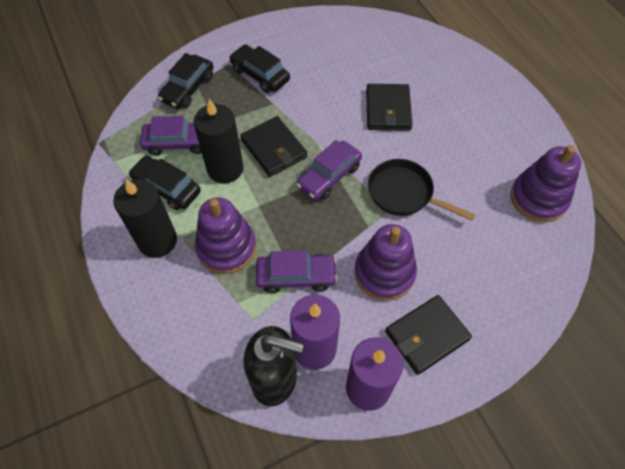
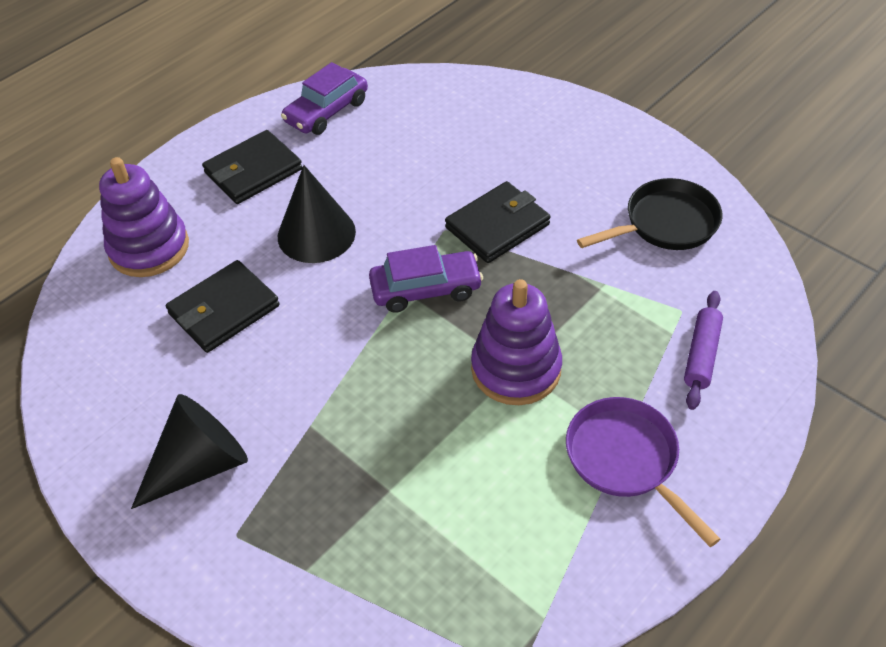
black candle: 2 -> 0
black car: 3 -> 0
black cone: 0 -> 2
black soap dispenser: 1 -> 0
purple candle: 2 -> 0
purple car: 3 -> 2
purple pan: 0 -> 1
purple rolling pin: 0 -> 1
purple stacking toy: 3 -> 2

